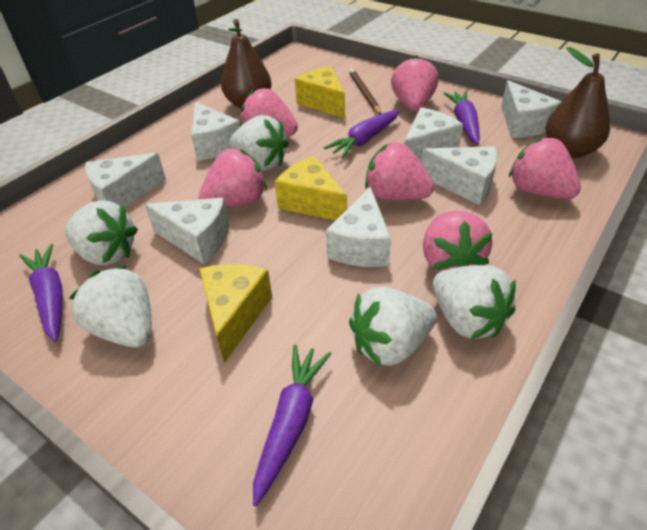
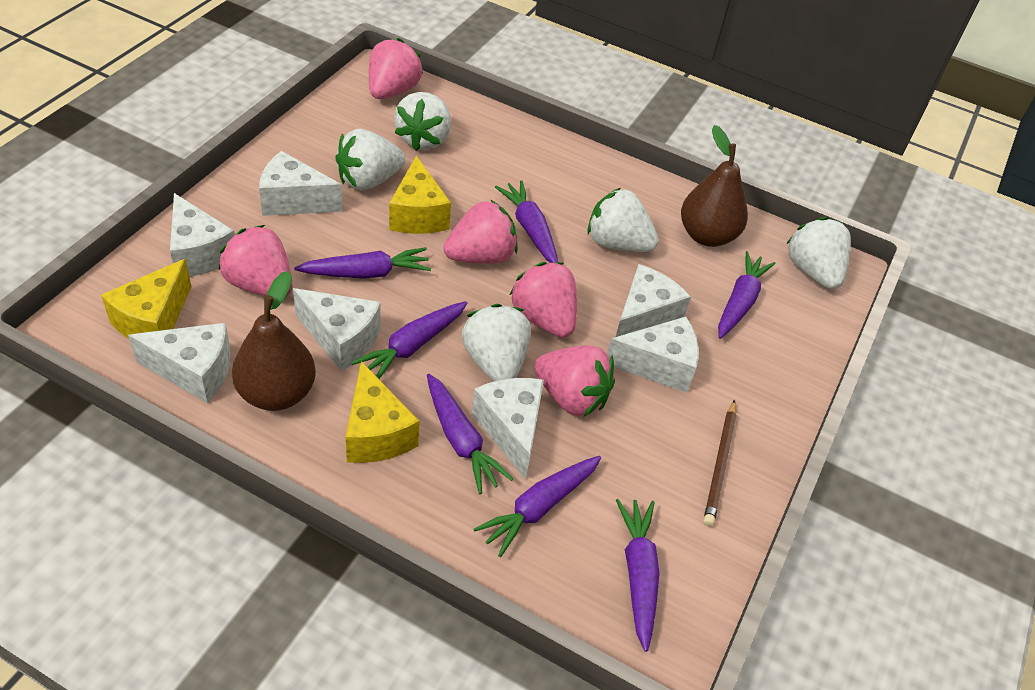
pink strawberry: 6 -> 5
purple carrot: 4 -> 7

